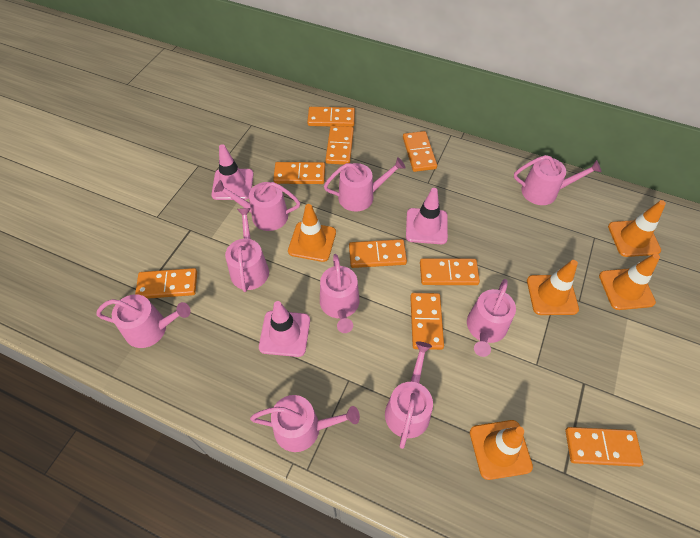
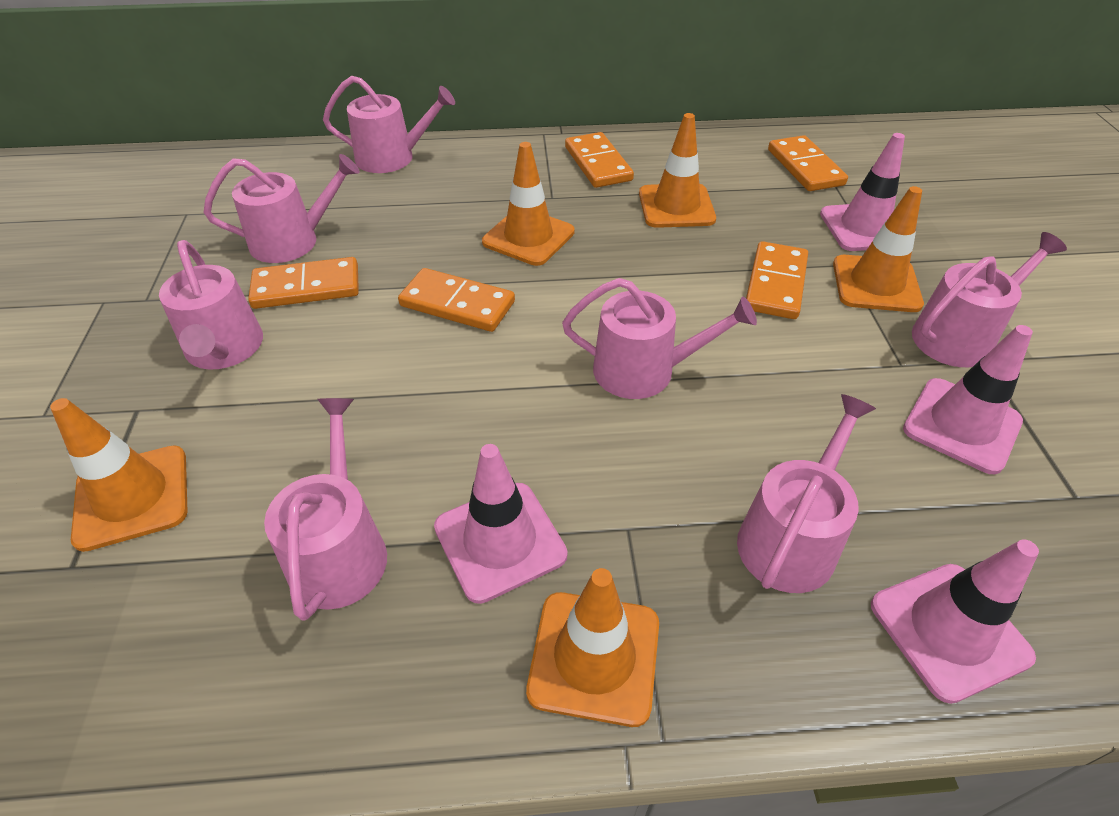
orange domino: 9 -> 5
pink traffic cone: 3 -> 4
pink watering can: 9 -> 7

